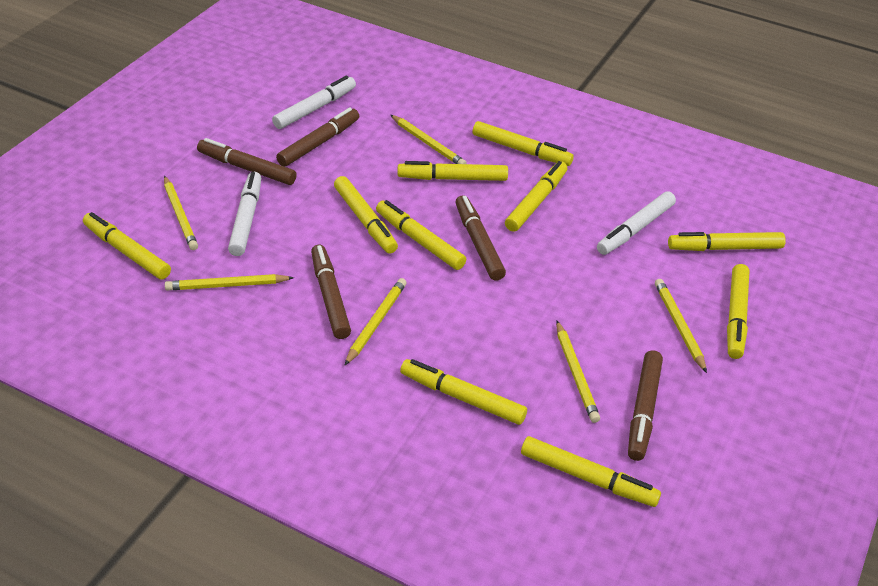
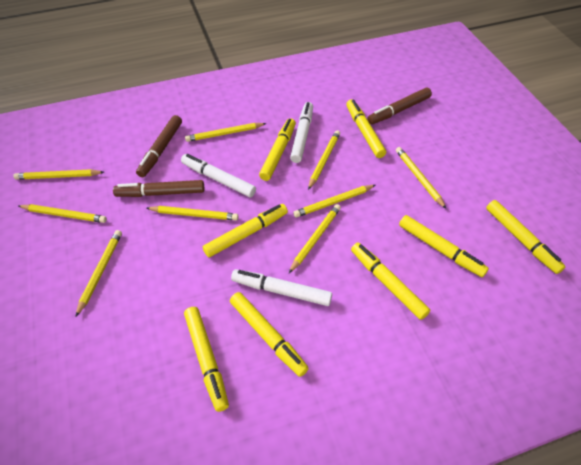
brown marker: 5 -> 3
yellow marker: 10 -> 8
yellow pencil: 6 -> 9

